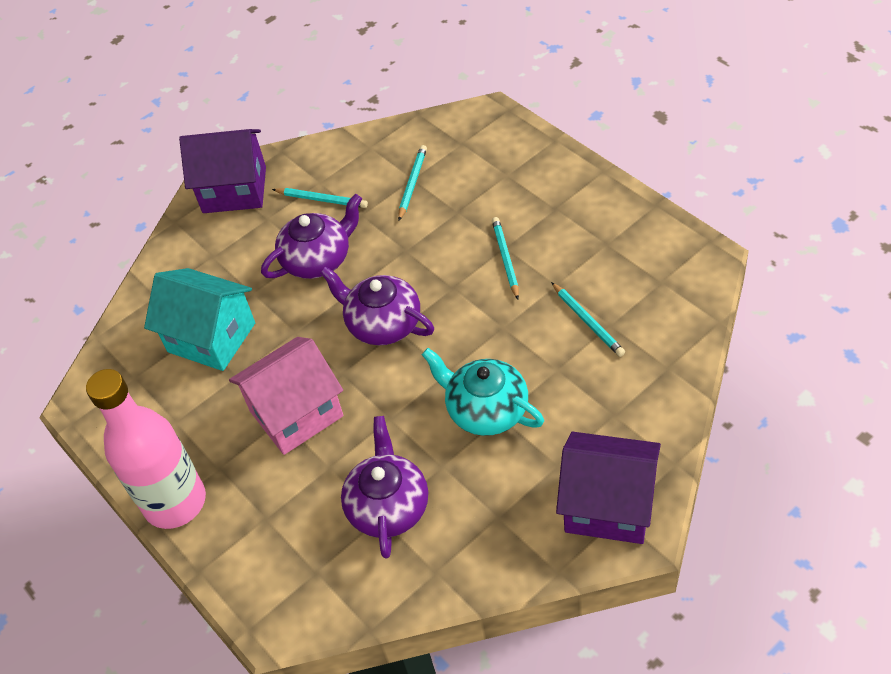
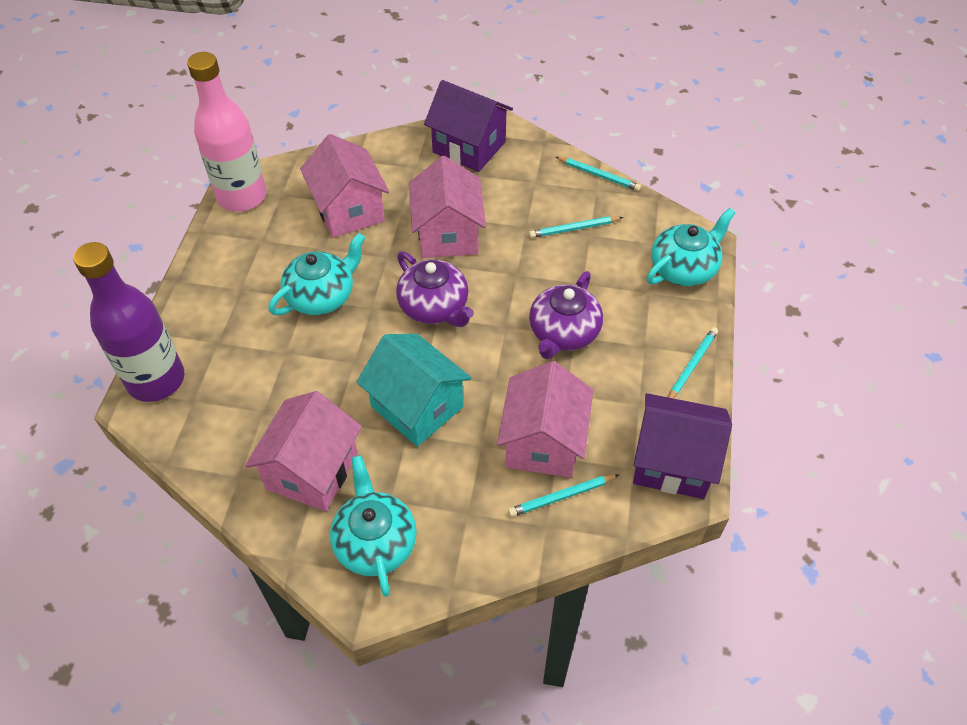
pink house: 1 -> 4
purple bottle: 0 -> 1
purple teapot: 3 -> 2
turquoise teapot: 1 -> 3

